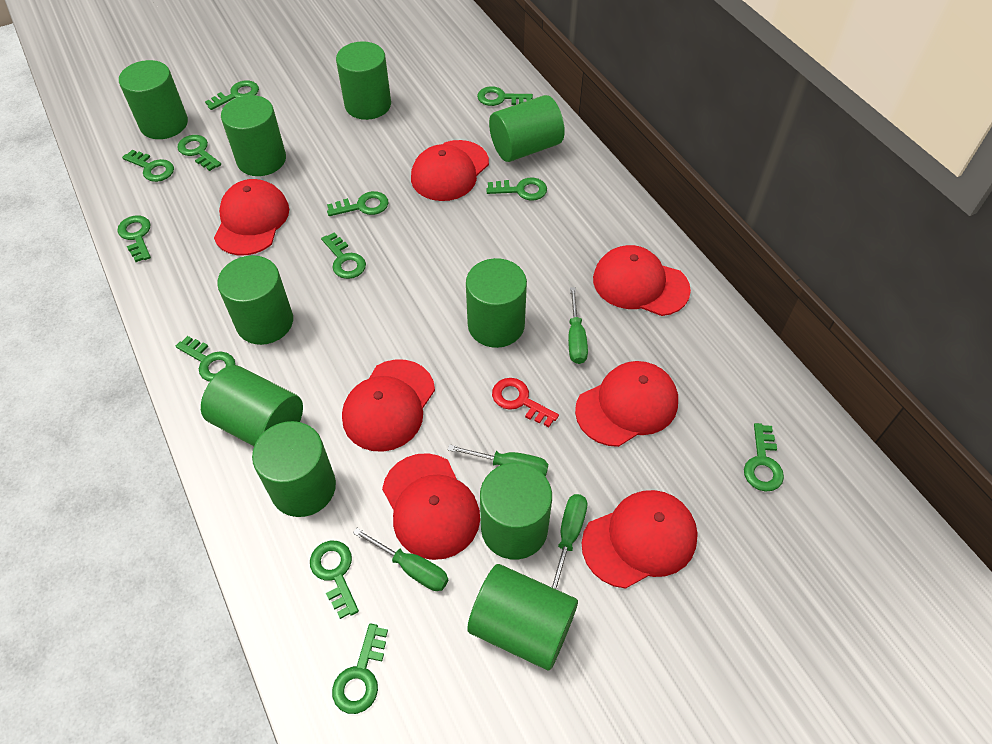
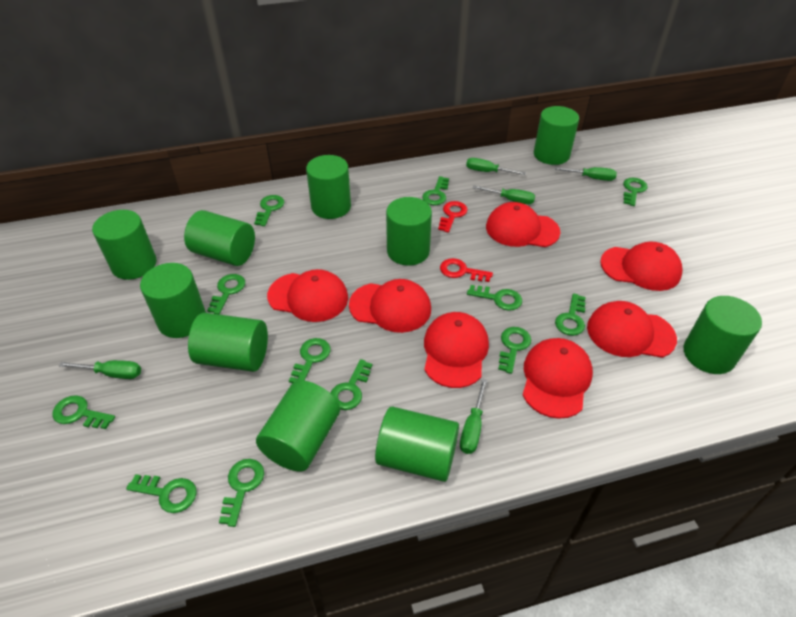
green screwdriver: 4 -> 5
red key: 1 -> 2

